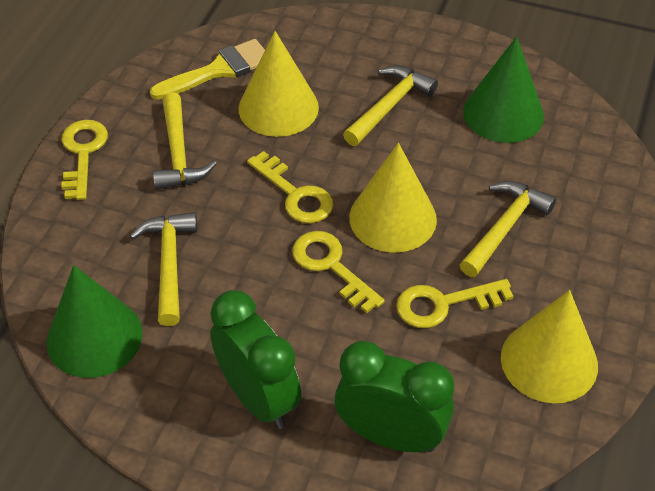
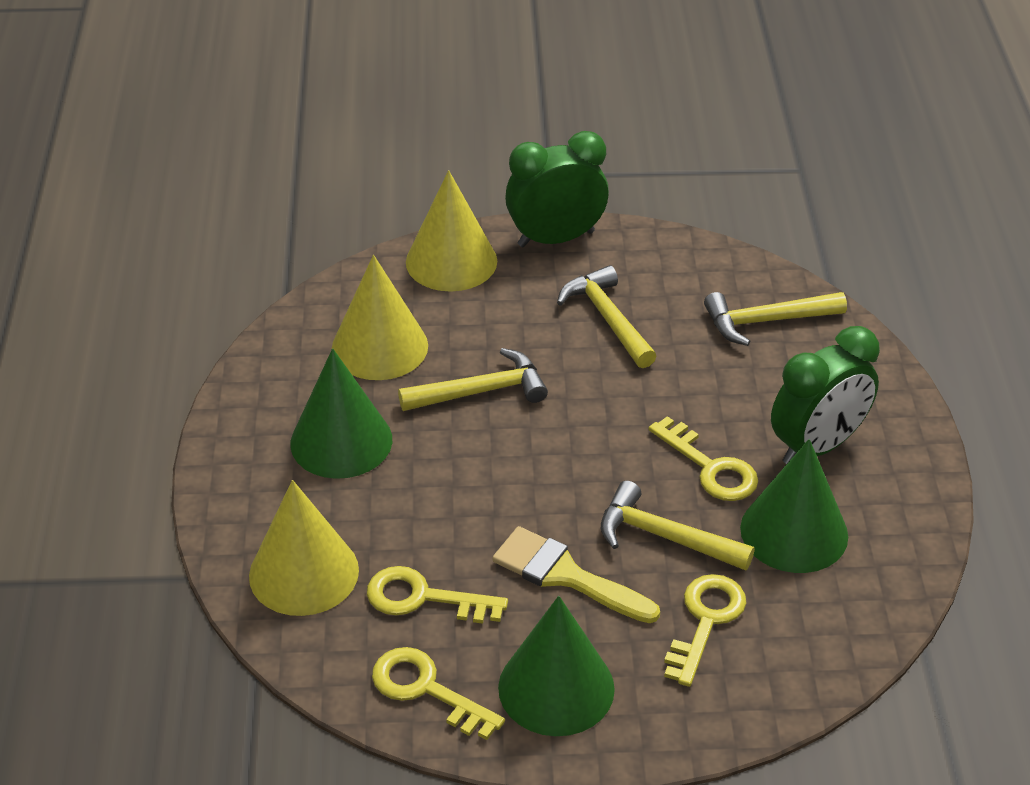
green cone: 2 -> 3

